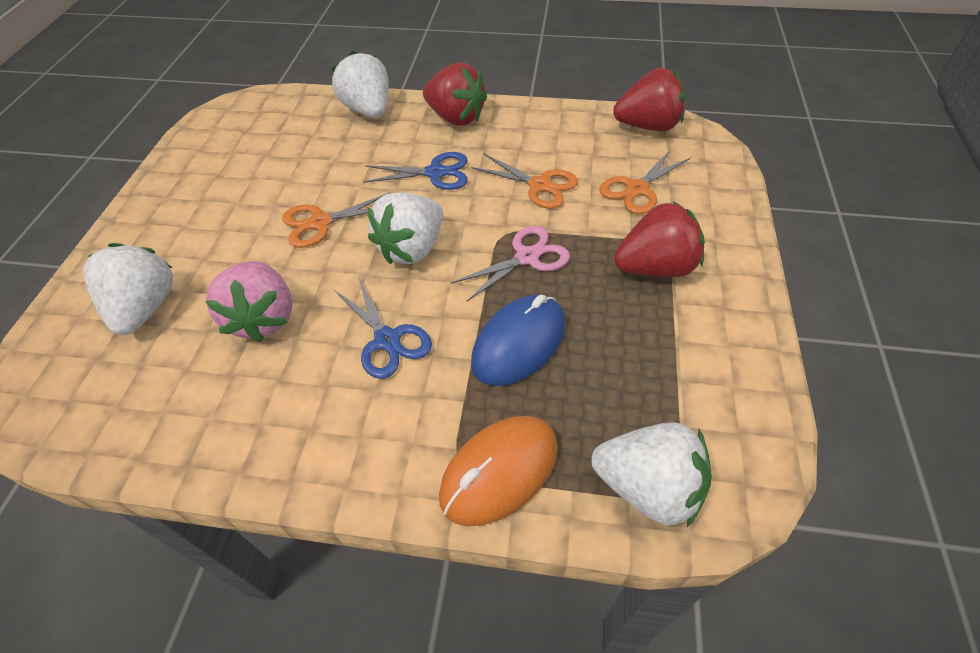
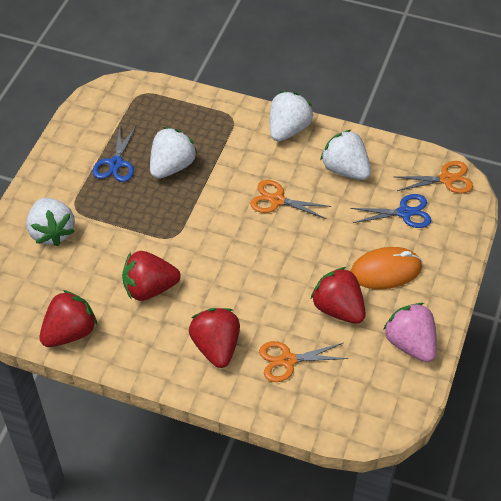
blue mouse: 1 -> 0
pink scissors: 1 -> 0
red strawberry: 3 -> 4

